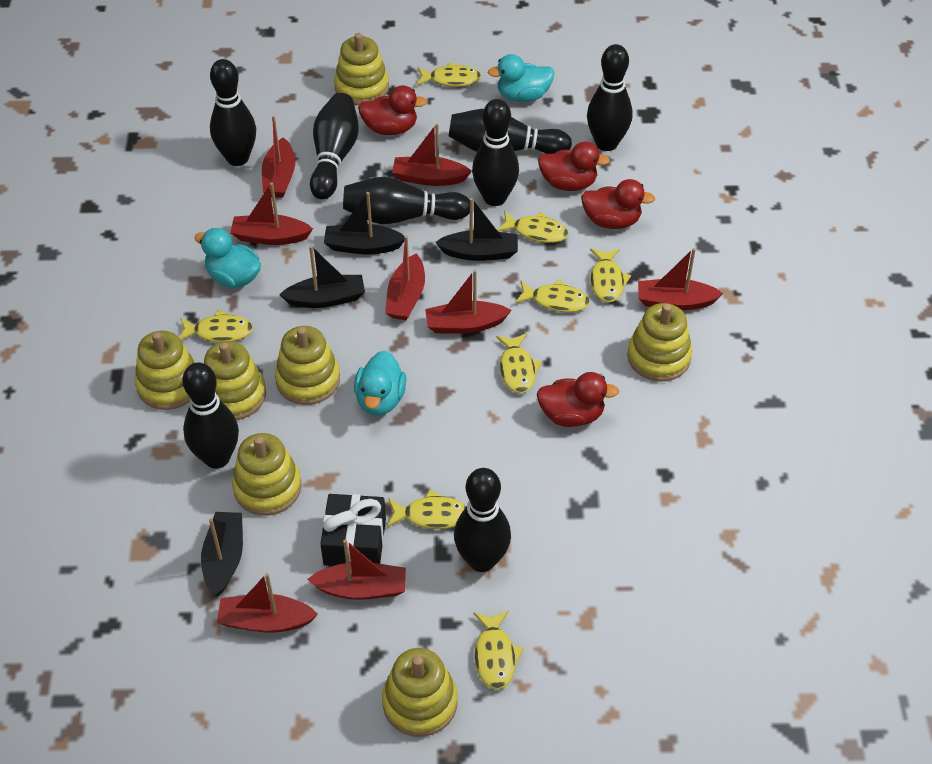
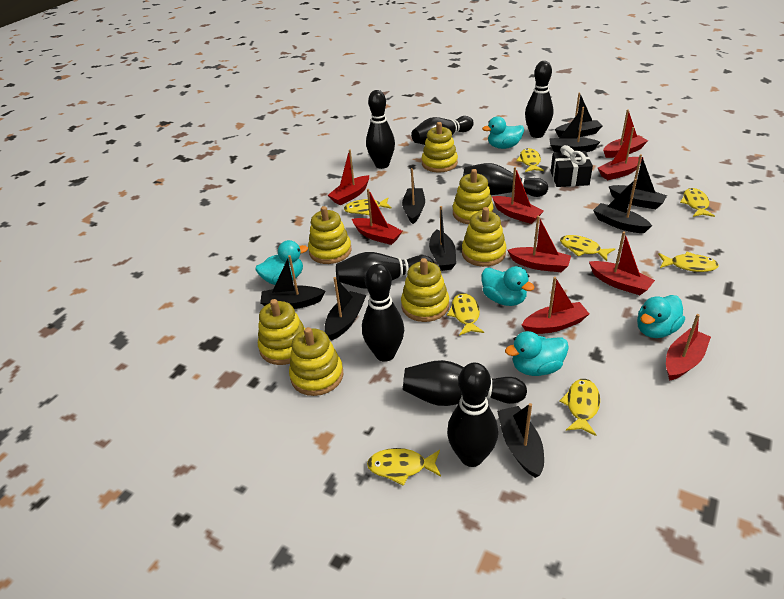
black boat: 4 -> 9
red boat: 8 -> 9
red duck: 4 -> 0
turquoise duck: 3 -> 5

